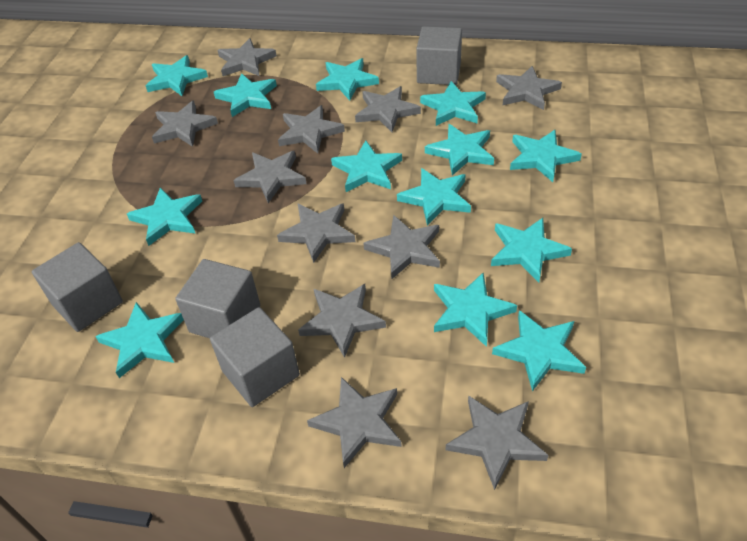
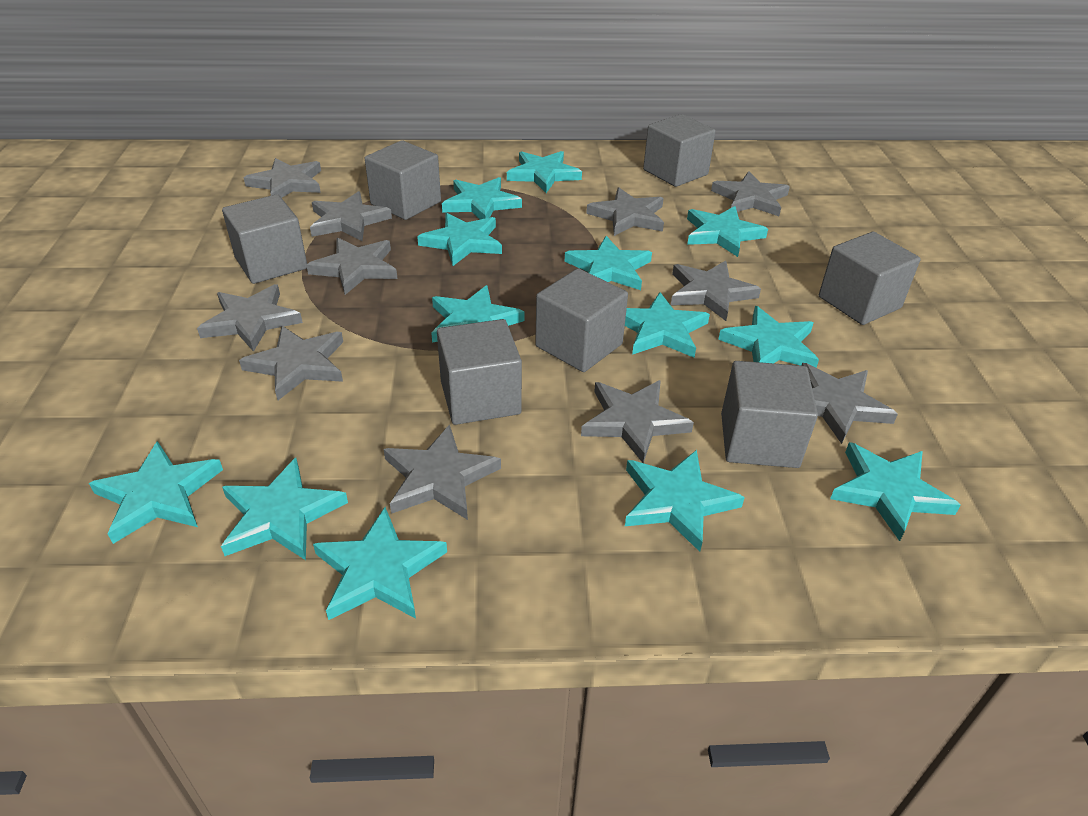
grey cube: 4 -> 7

